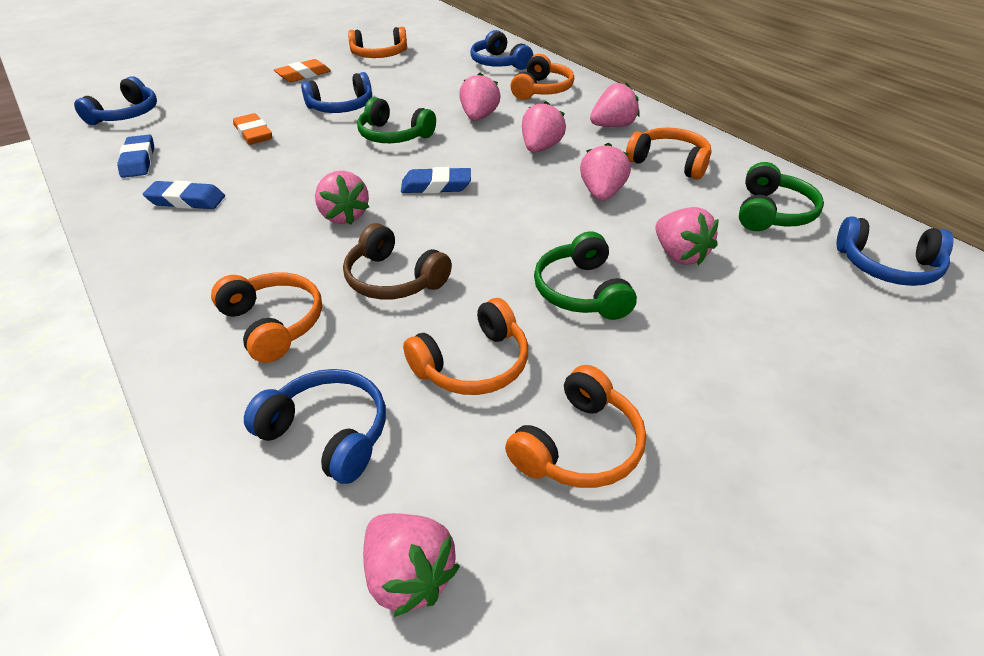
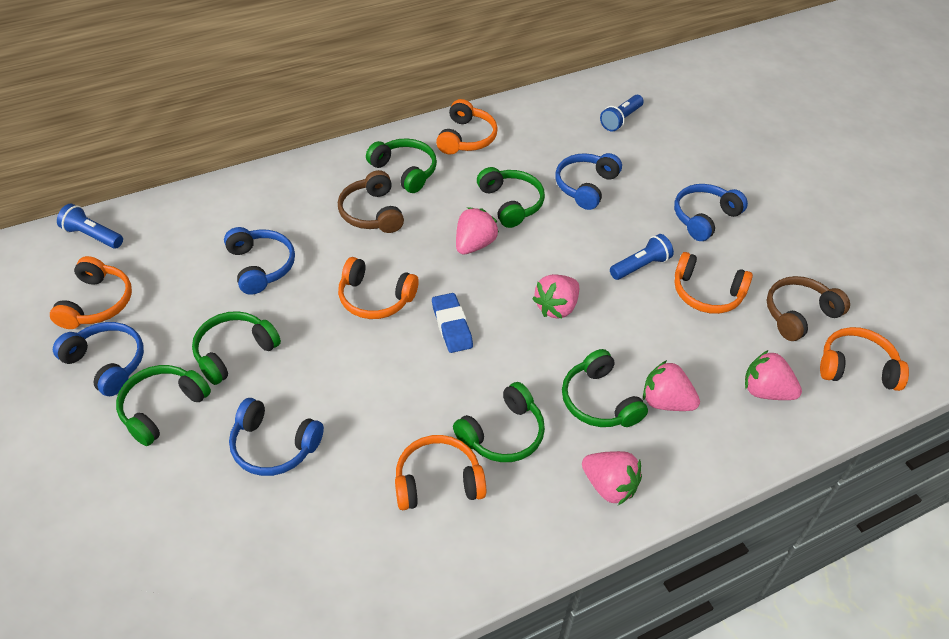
blue eraser: 3 -> 1
blue flashlight: 0 -> 3
brown headphones: 1 -> 2
green headphones: 3 -> 6
orange eraser: 2 -> 0
pink strawberry: 7 -> 5

